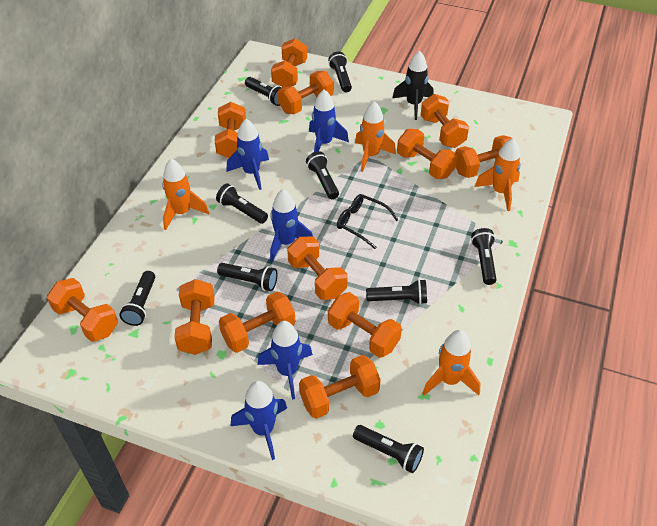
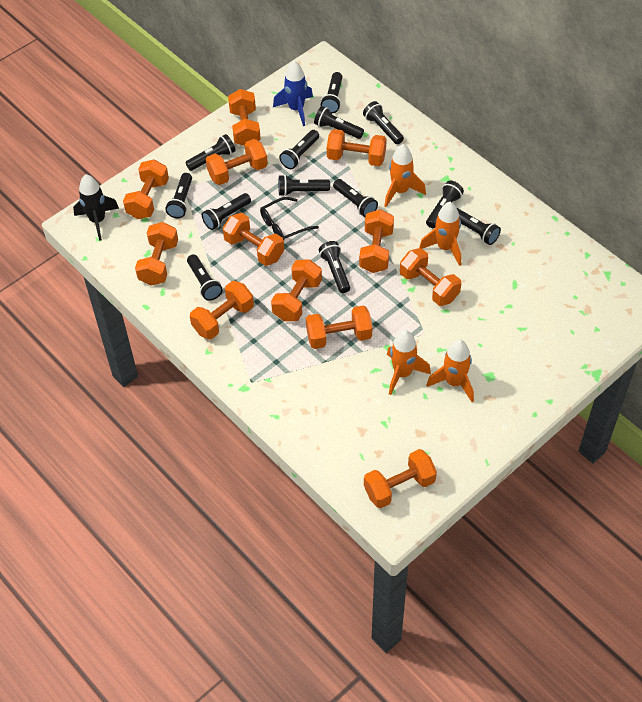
black flashlight: 9 -> 13
blue rocket: 5 -> 1

